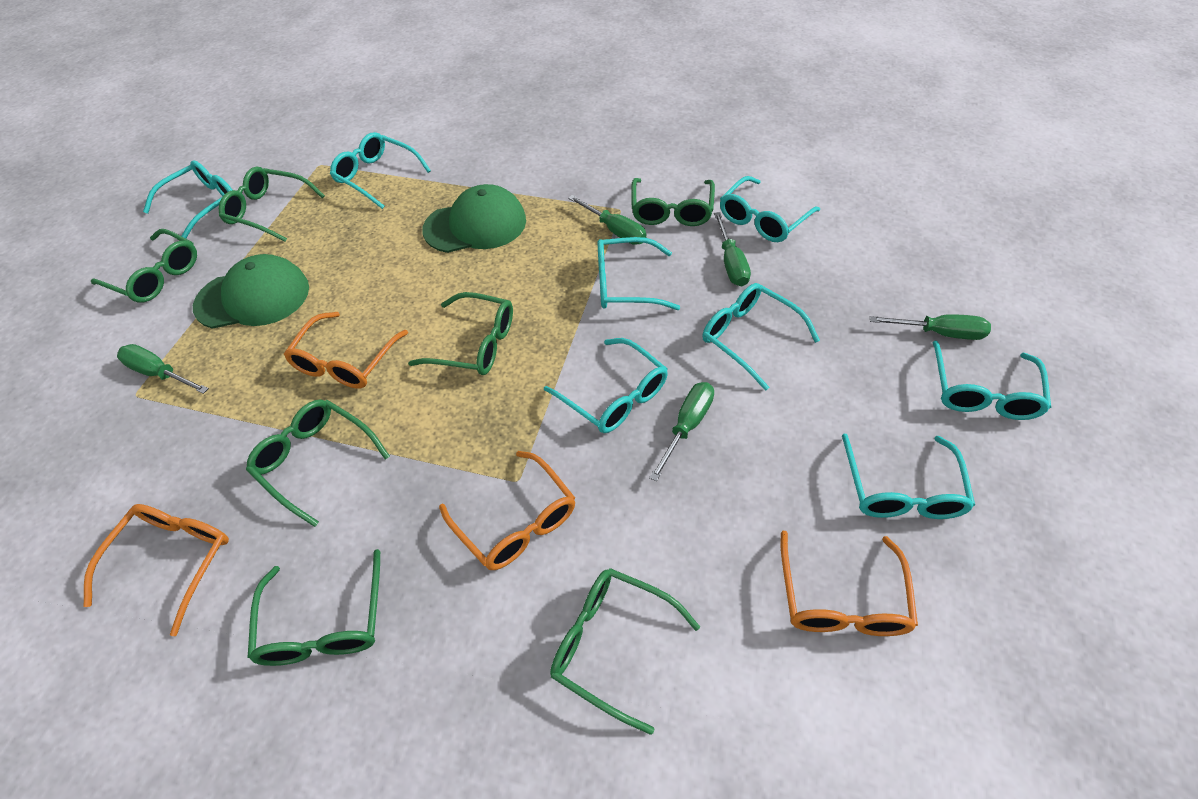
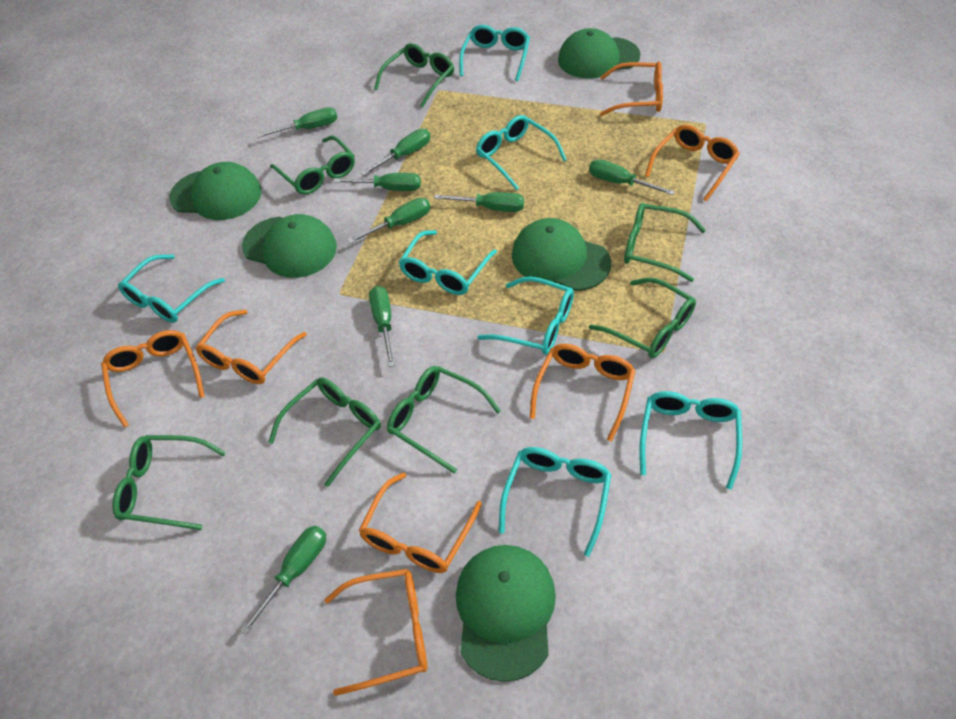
green cap: 2 -> 5
green screwdriver: 5 -> 8
orange glasses: 4 -> 7
turquoise glasses: 8 -> 7

